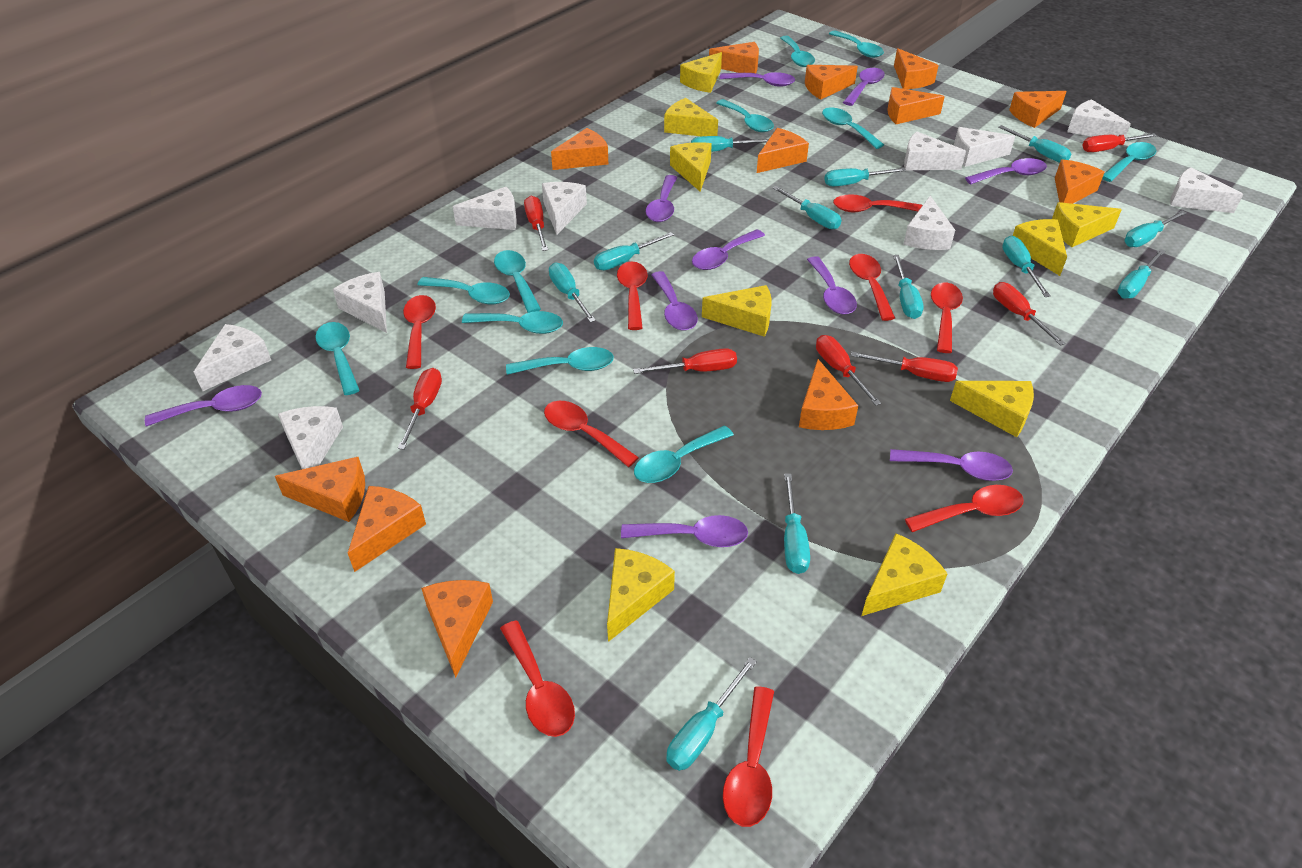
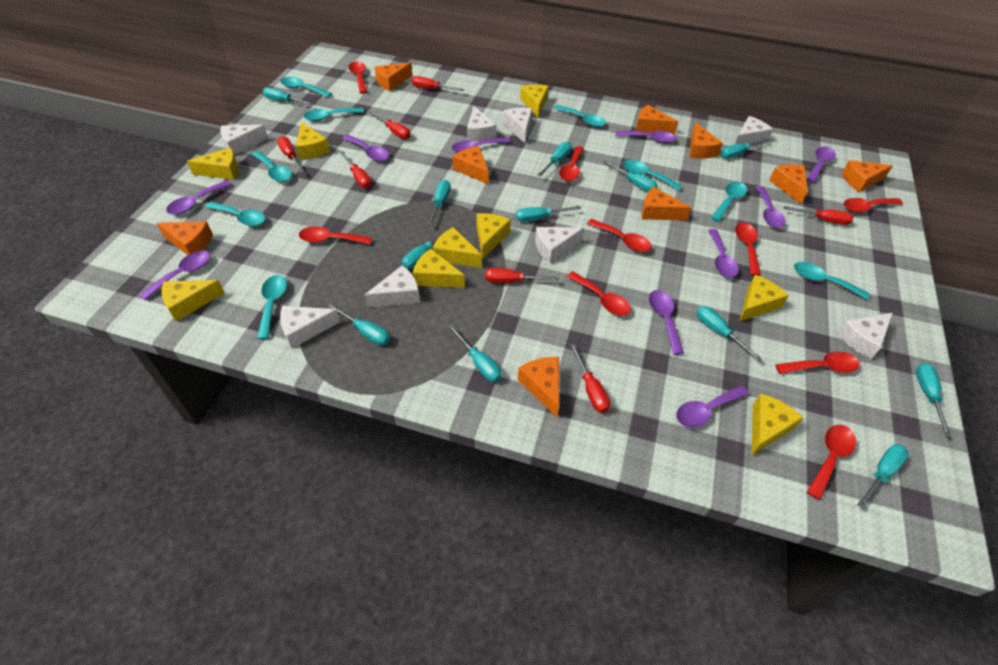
orange cheese: 12 -> 9
turquoise spoon: 11 -> 9
white cheese: 10 -> 8

